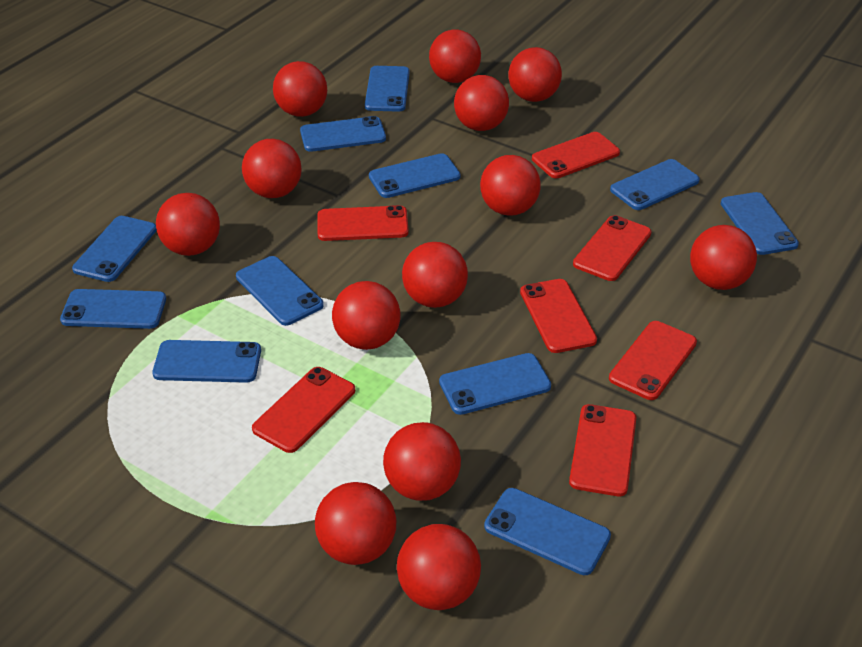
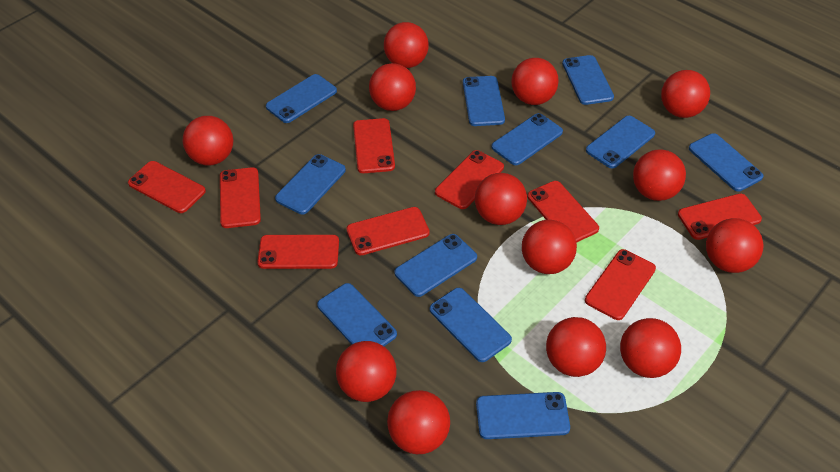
red phone: 7 -> 9

